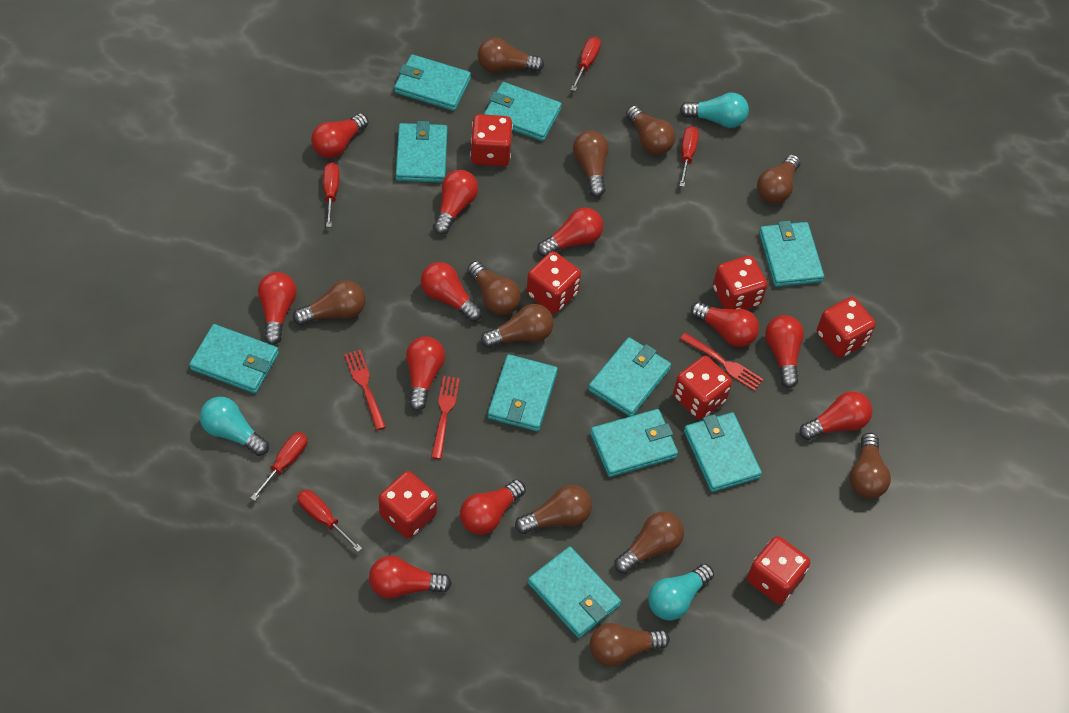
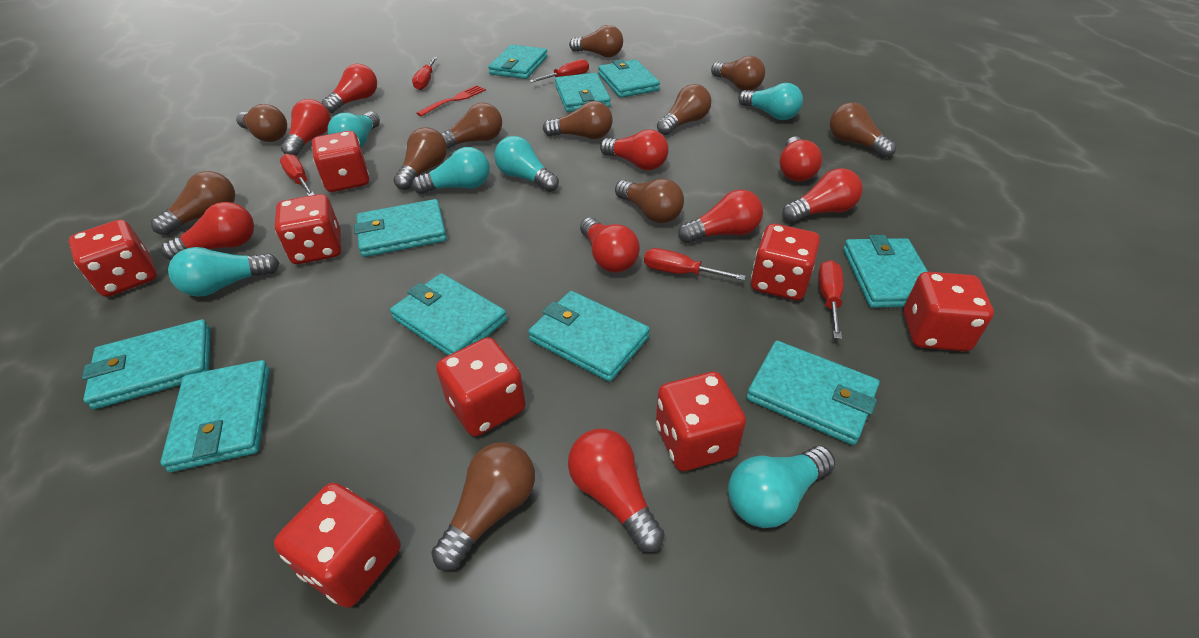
red dice: 7 -> 8
red fork: 3 -> 1
red light bulb: 11 -> 9
turquoise light bulb: 3 -> 6

